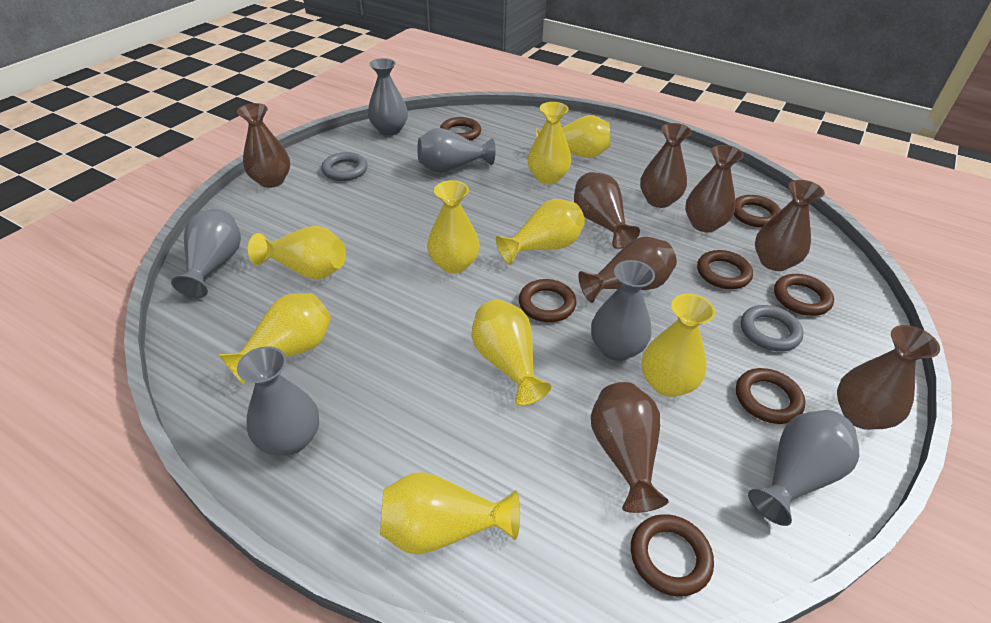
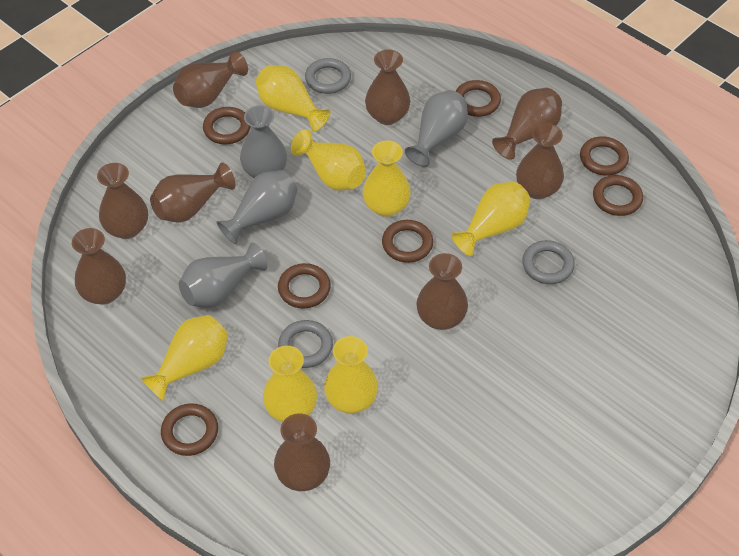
brown vase: 8 -> 9
grey ring: 2 -> 3
grey vase: 6 -> 4
yellow vase: 9 -> 7

